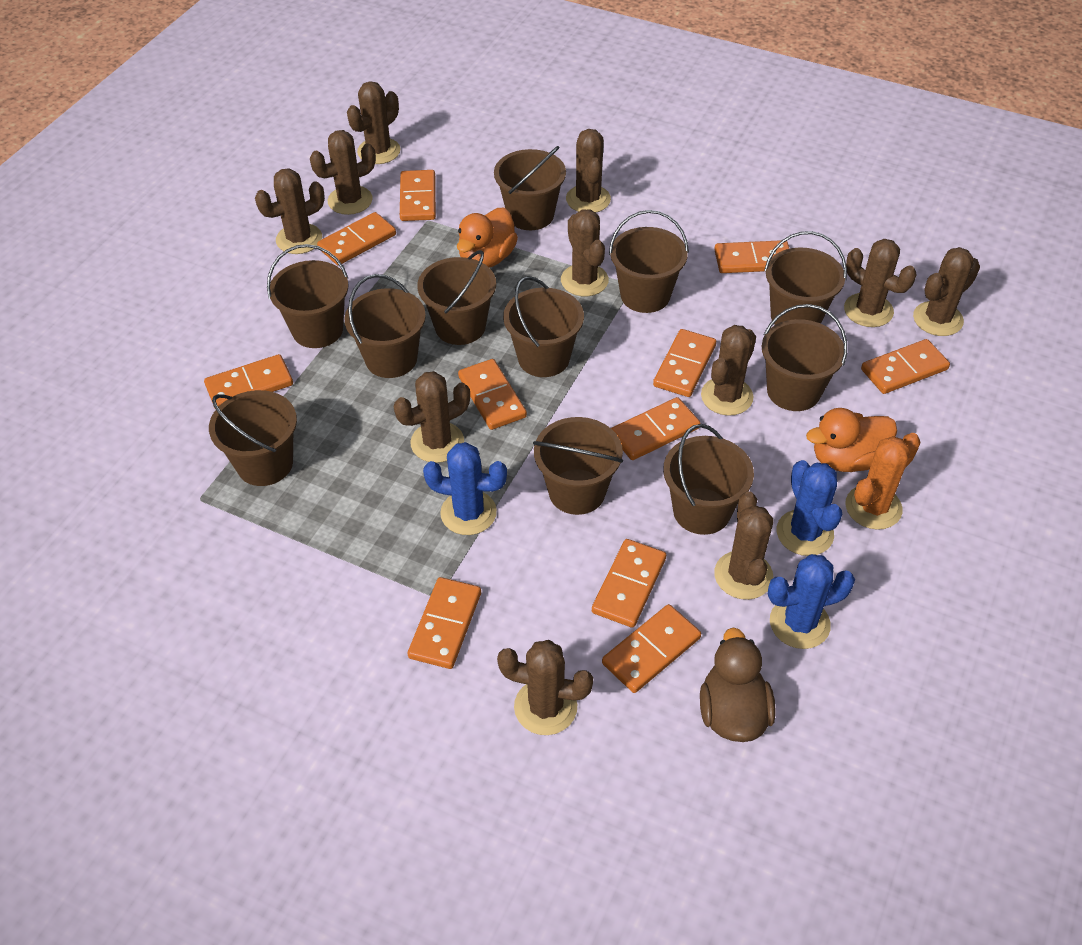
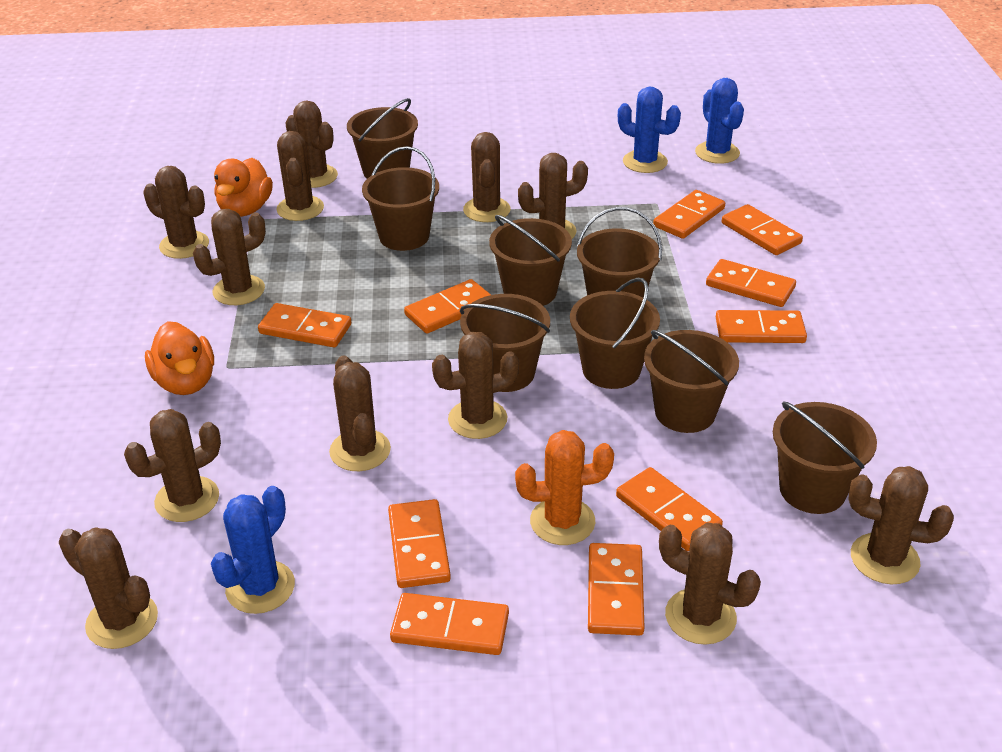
brown bucket: 11 -> 8
brown cactus: 11 -> 12
brown duck: 1 -> 0
orange domino: 11 -> 10

